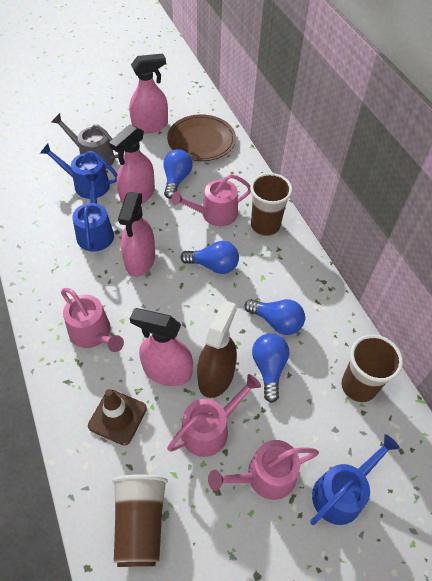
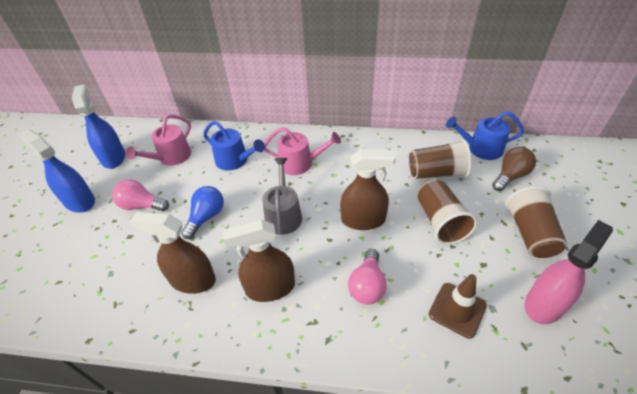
blue light bulb: 4 -> 1
blue spray bottle: 0 -> 2
blue watering can: 3 -> 2
brown light bulb: 0 -> 1
brown plate: 1 -> 0
brown spray bottle: 1 -> 3
pink light bulb: 0 -> 2
pink spray bottle: 4 -> 1
pink watering can: 4 -> 2

